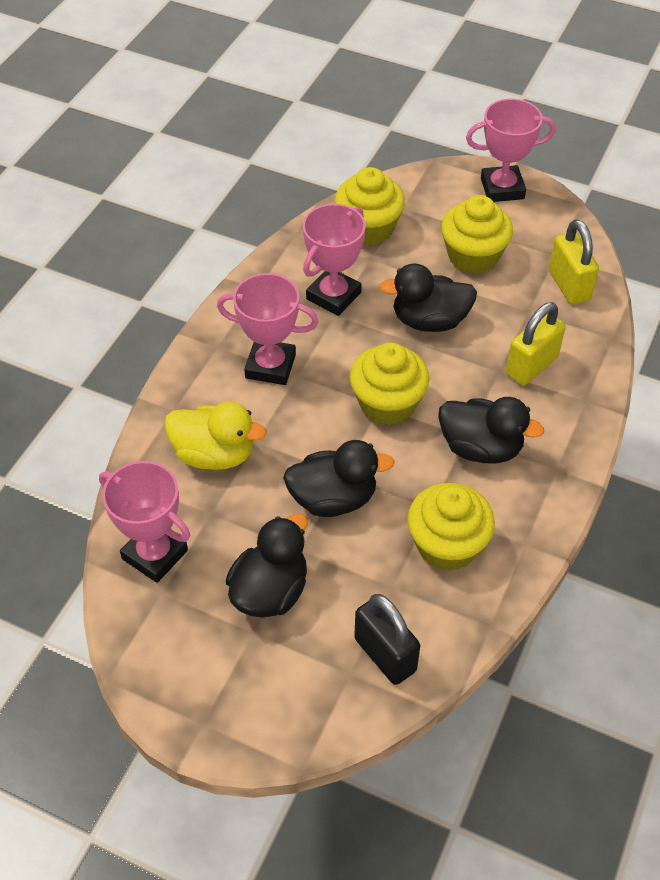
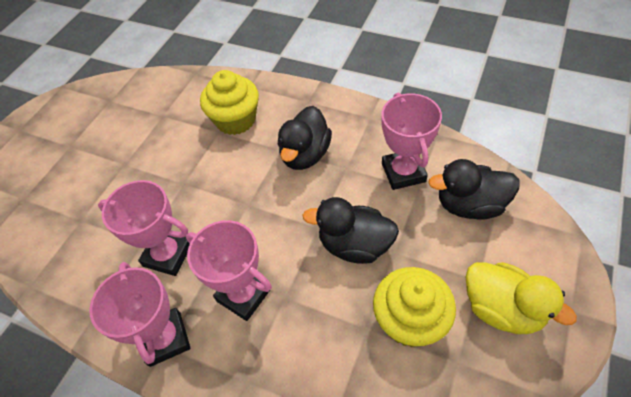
black duck: 4 -> 3
black padlock: 1 -> 0
yellow cupcake: 4 -> 2
yellow padlock: 2 -> 0

